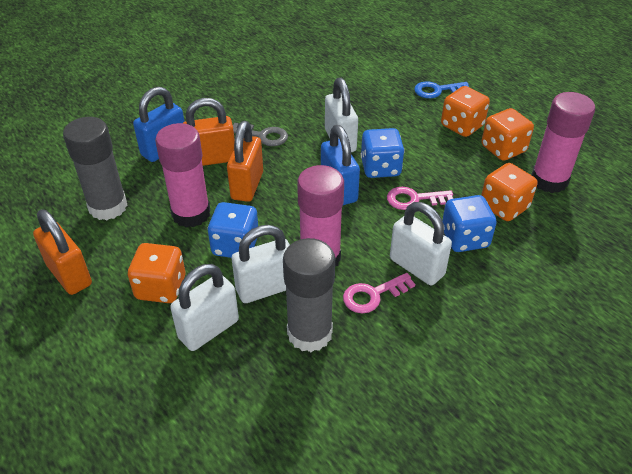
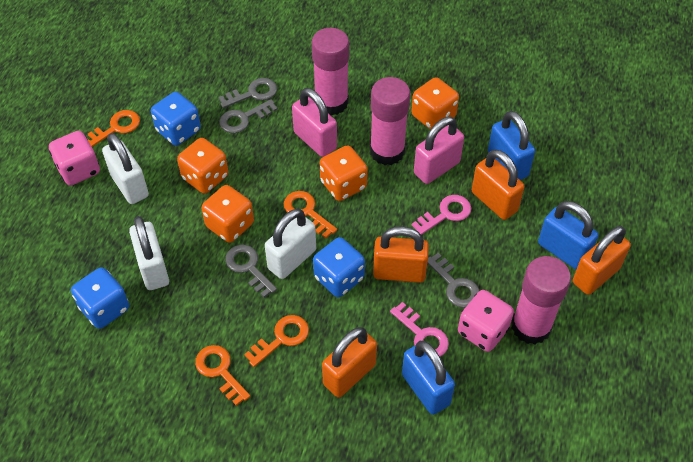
blue key: 1 -> 0
blue padlock: 2 -> 3
grey glue stick: 2 -> 0
grey key: 1 -> 4
orange key: 0 -> 4
orange padlock: 3 -> 4
pink dice: 0 -> 2
pink padlock: 0 -> 2
white padlock: 4 -> 3

